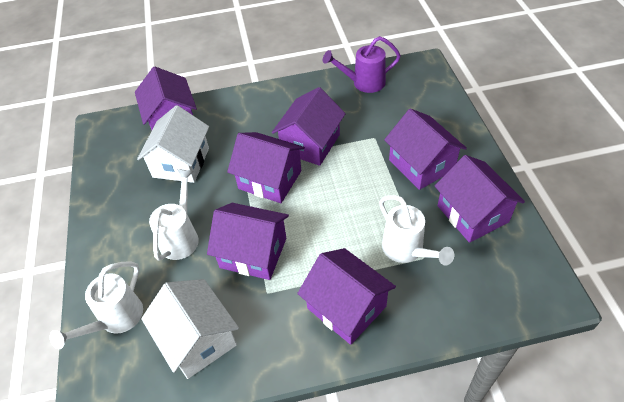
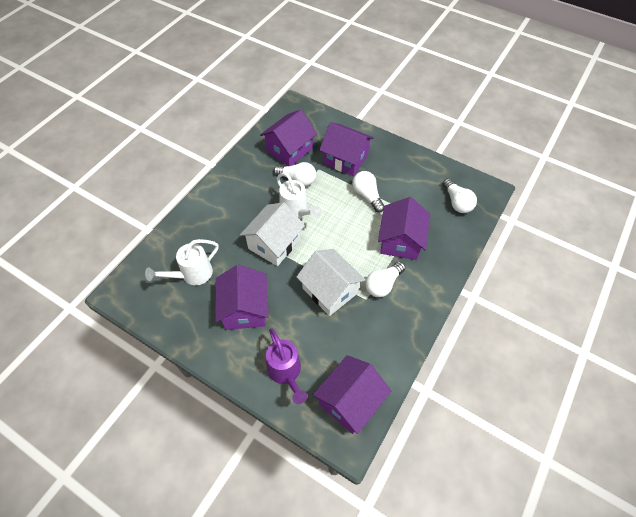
purple house: 7 -> 5
white light bulb: 0 -> 4
white watering can: 3 -> 2

